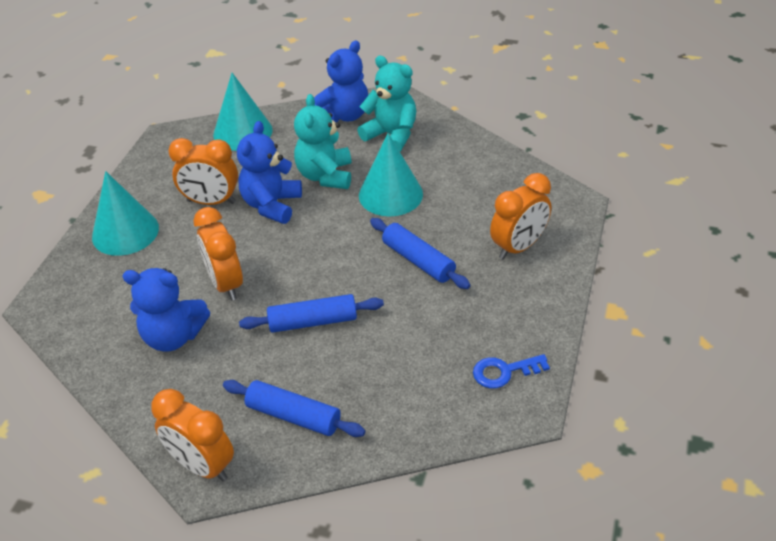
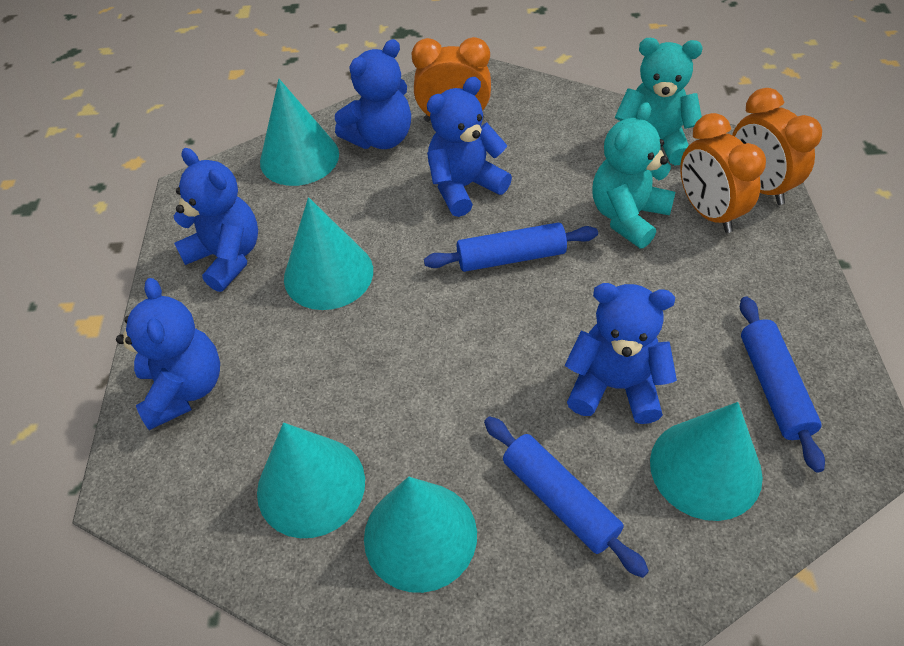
blue key: 1 -> 0
blue teddy bear: 3 -> 5
orange clock: 4 -> 3
turquoise cone: 3 -> 5

